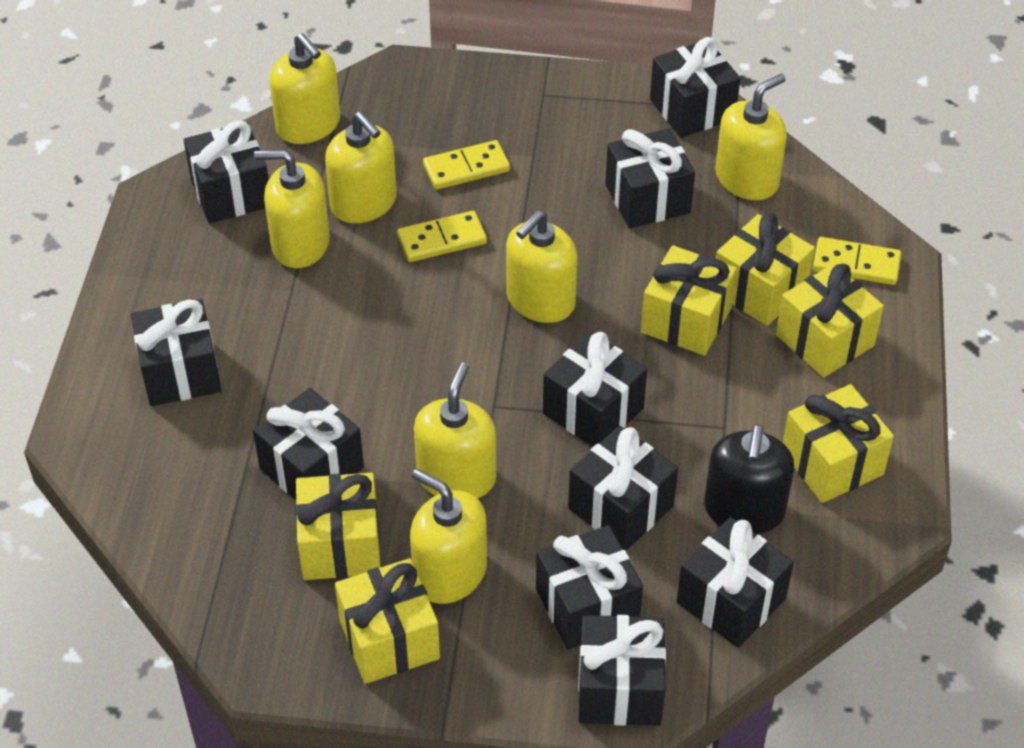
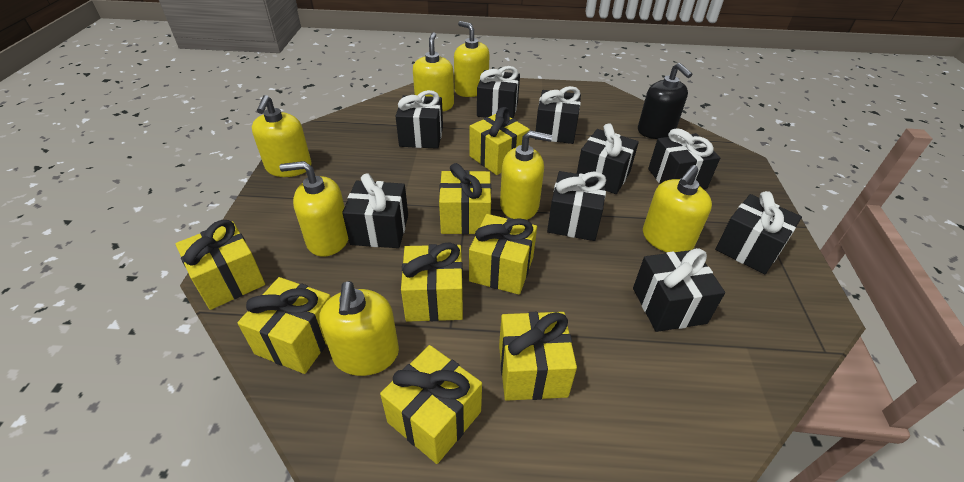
black gift: 10 -> 9
yellow domino: 3 -> 0
yellow gift: 6 -> 8

